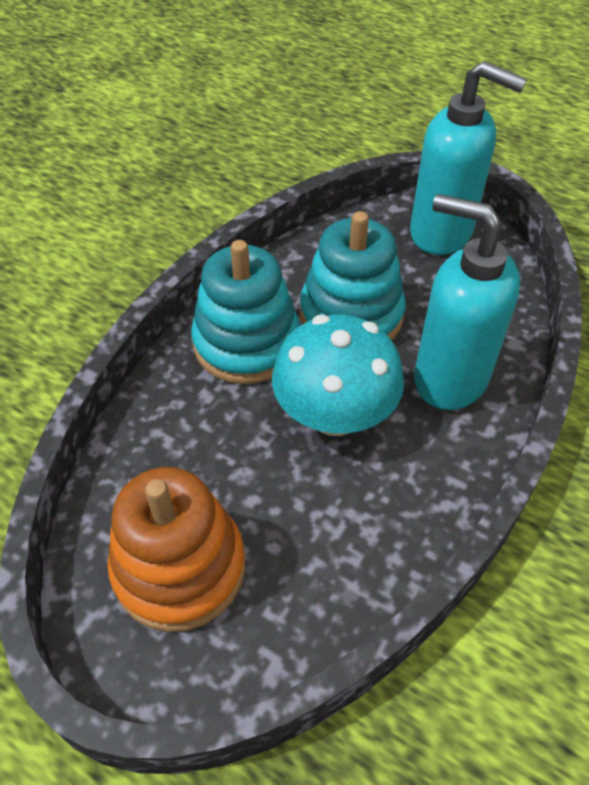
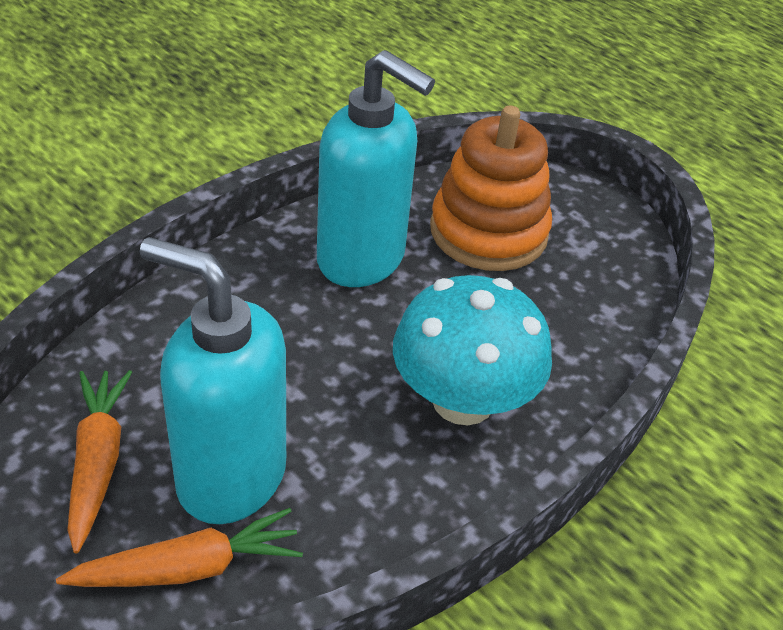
orange carrot: 0 -> 2
turquoise stacking toy: 2 -> 0

